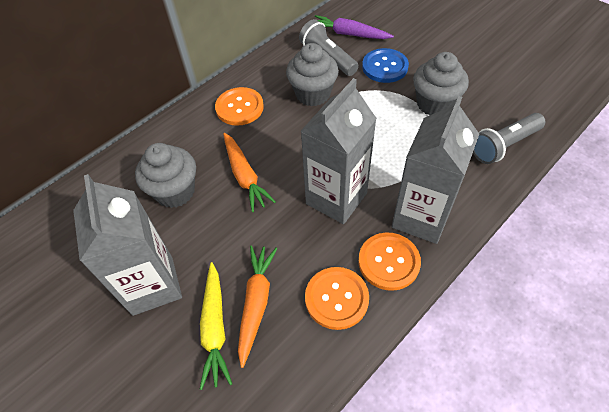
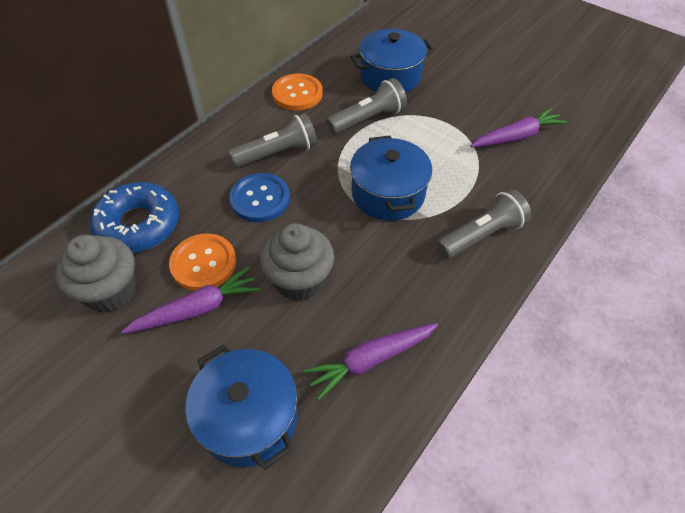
blue donut: 0 -> 1
blue pot: 0 -> 3
grey carton: 3 -> 0
grey cupcake: 3 -> 2
grey flashlight: 2 -> 3
orange button: 3 -> 2
orange carrot: 2 -> 0
purple carrot: 1 -> 3
yellow carrot: 1 -> 0

